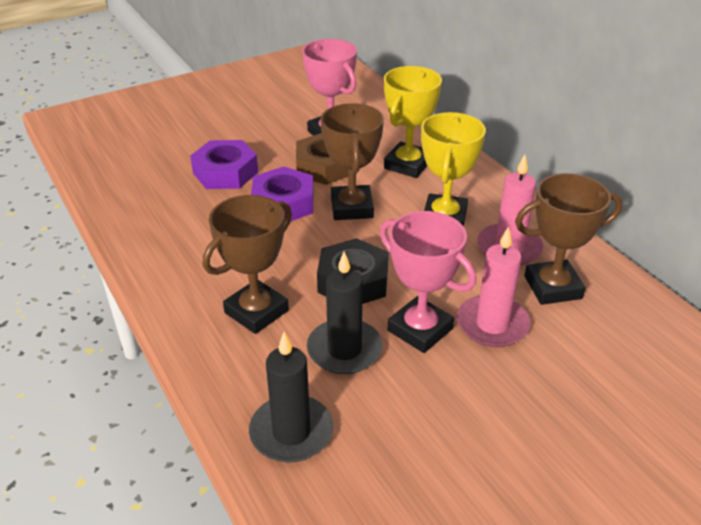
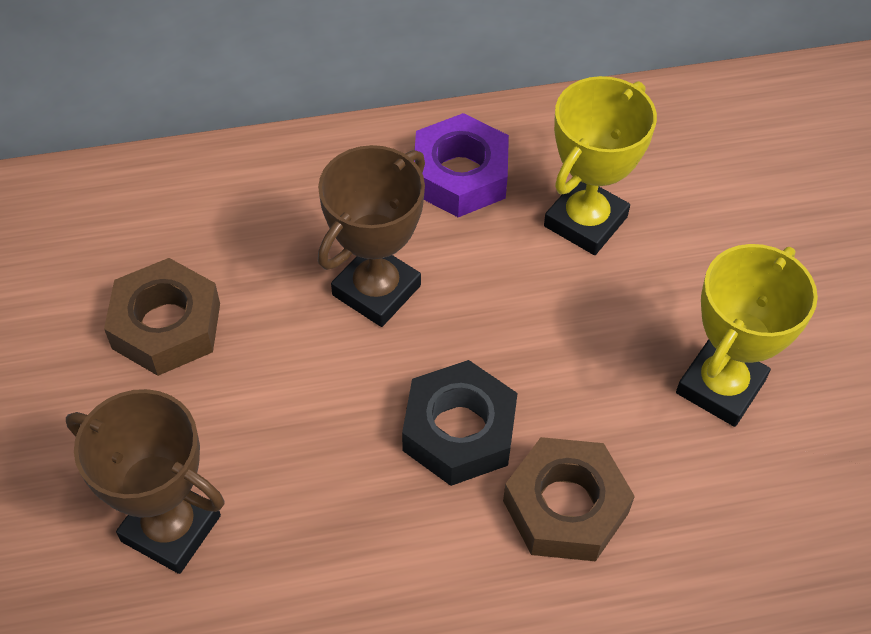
black candle: 2 -> 0
brown nut: 1 -> 2
brown trophy: 3 -> 2
pink candle: 2 -> 0
pink trophy: 2 -> 0
purple nut: 2 -> 1

